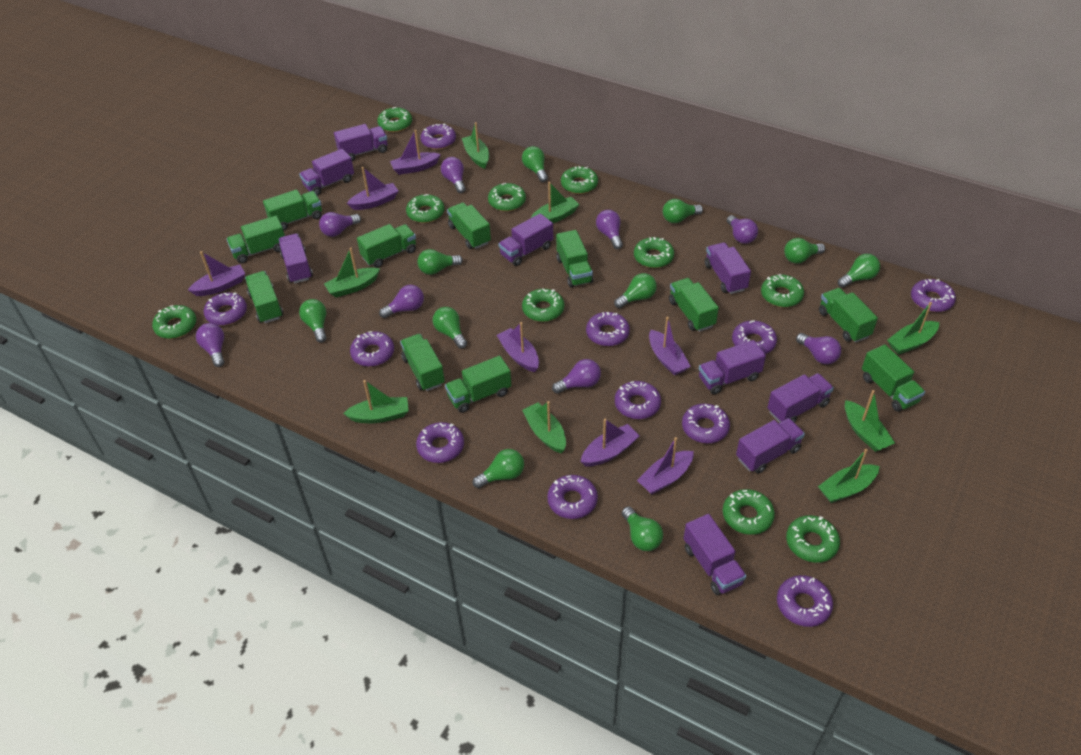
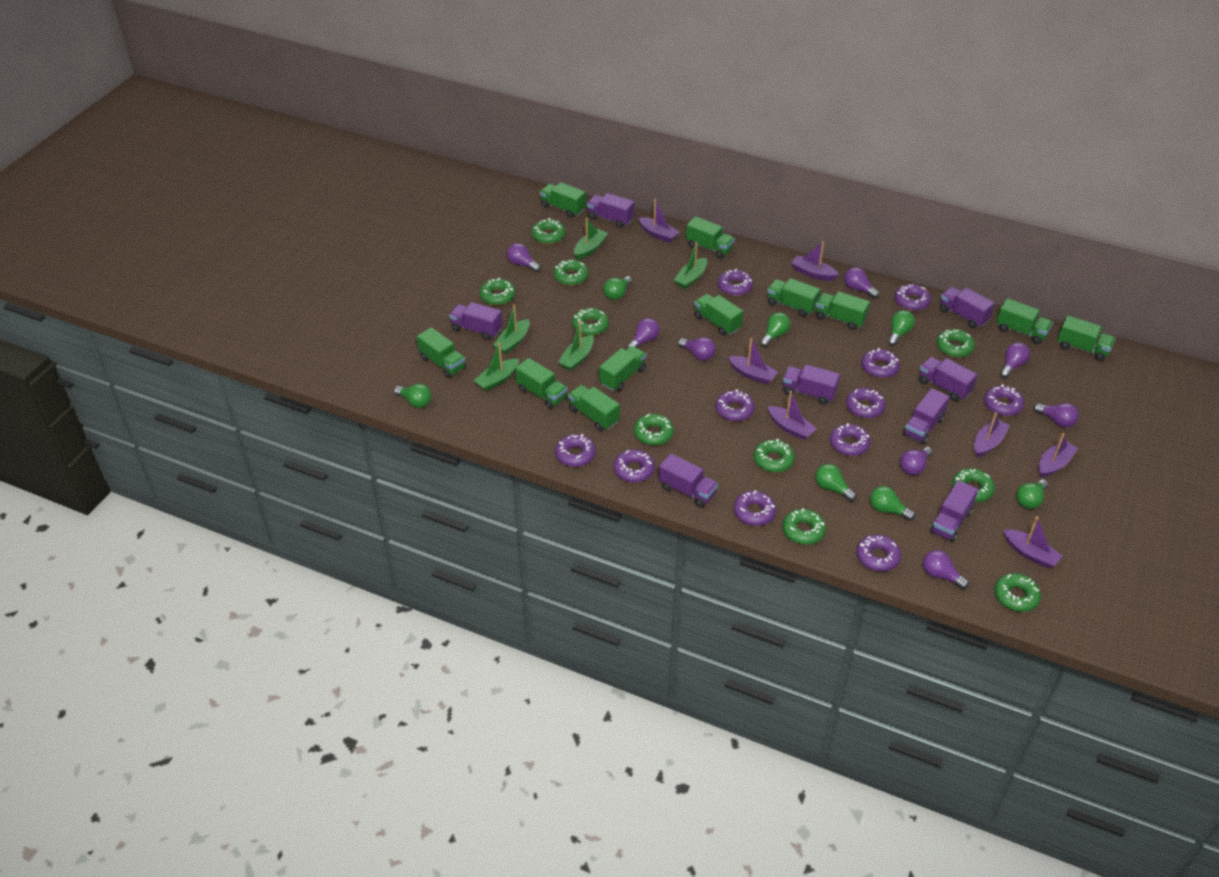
green boat: 8 -> 5
green light bulb: 10 -> 7
purple truck: 9 -> 8

